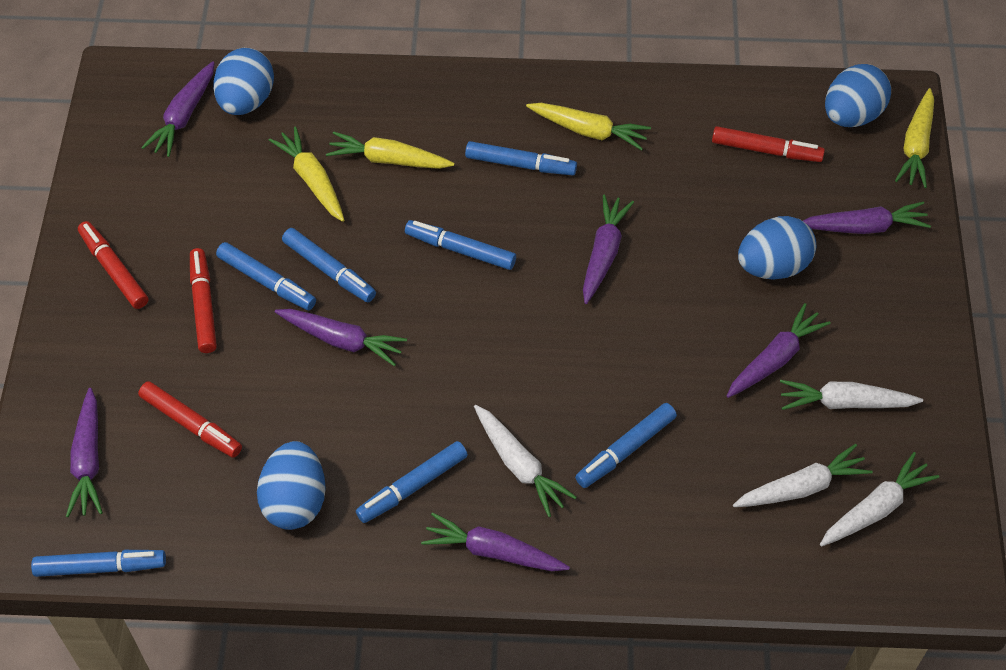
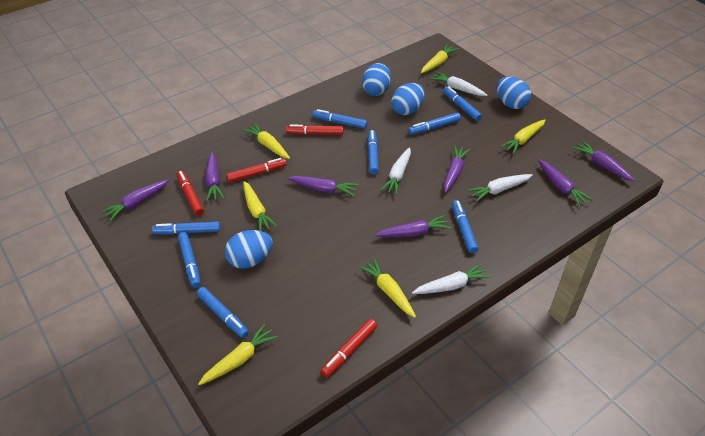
blue marker: 7 -> 8
yellow carrot: 4 -> 6

